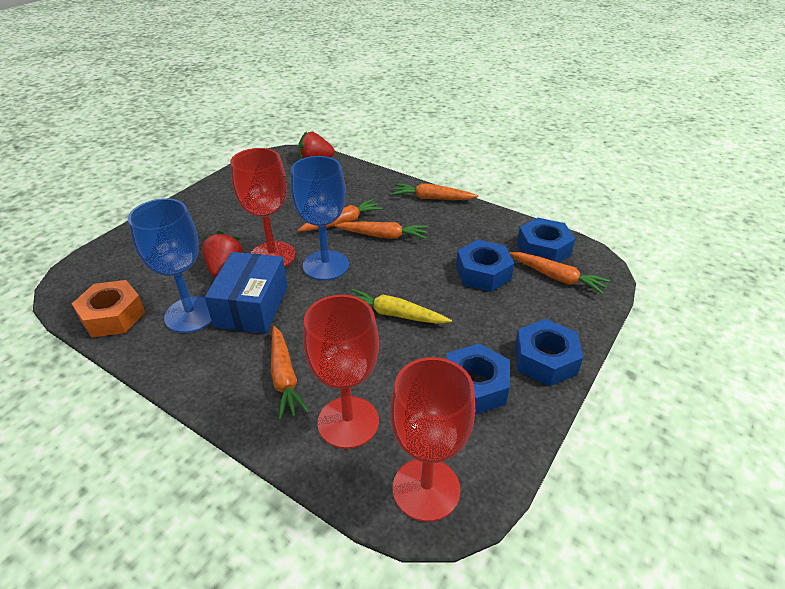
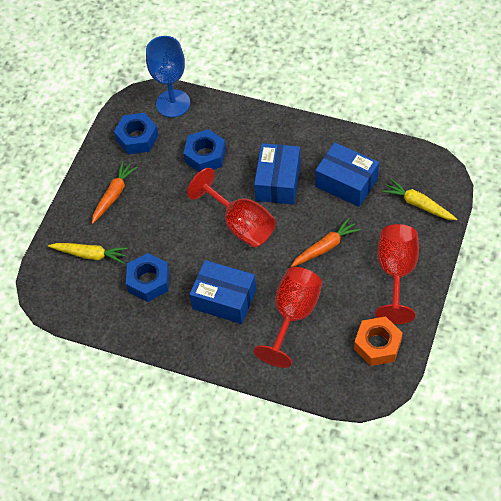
blue box: 1 -> 3
blue goblet: 2 -> 1
blue nut: 4 -> 3
orange carrot: 5 -> 2
red strawberry: 2 -> 0
yellow carrot: 1 -> 2

